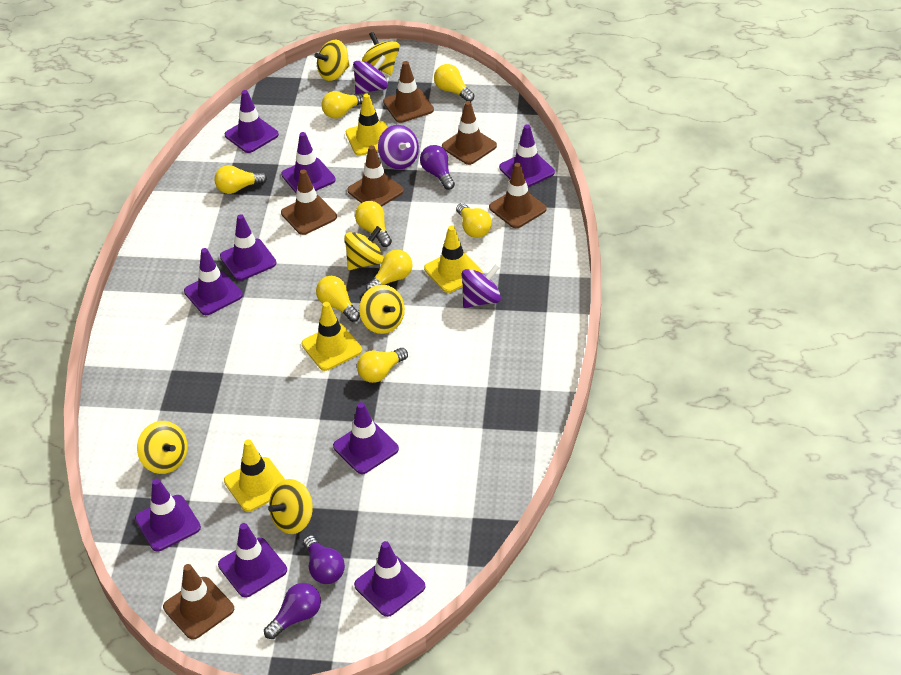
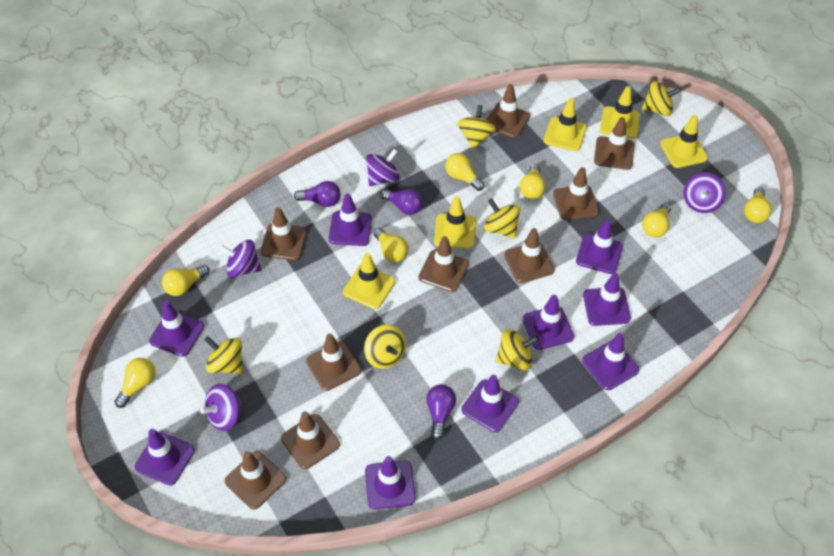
brown traffic cone: 6 -> 9
purple spinning top: 3 -> 4
yellow light bulb: 8 -> 7
yellow traffic cone: 4 -> 5

